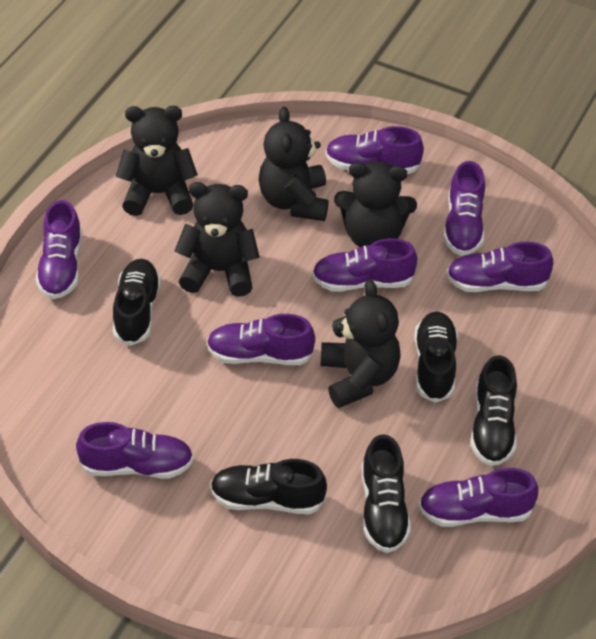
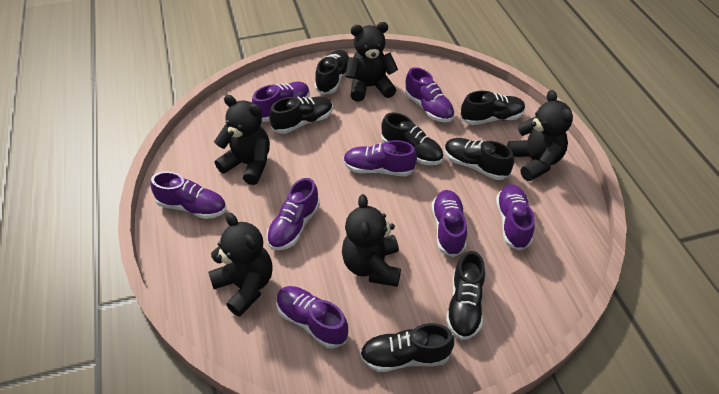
black shoe: 5 -> 7

